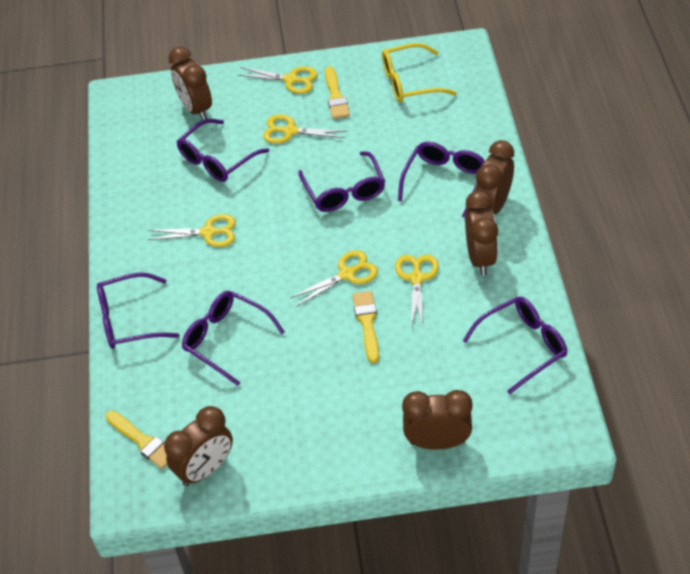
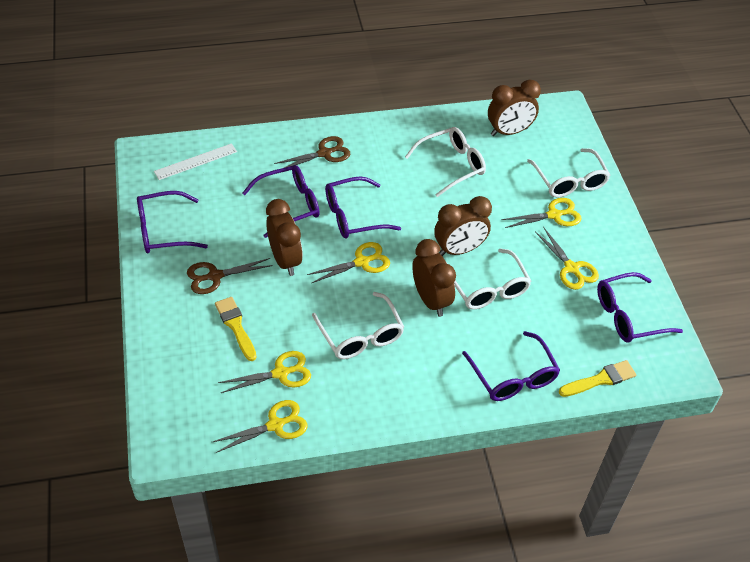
brown clock: 5 -> 4
brown scissors: 0 -> 2
purple glasses: 6 -> 5
white glasses: 0 -> 4
white ruler: 0 -> 1
yellow brush: 3 -> 2
yellow glasses: 1 -> 0

